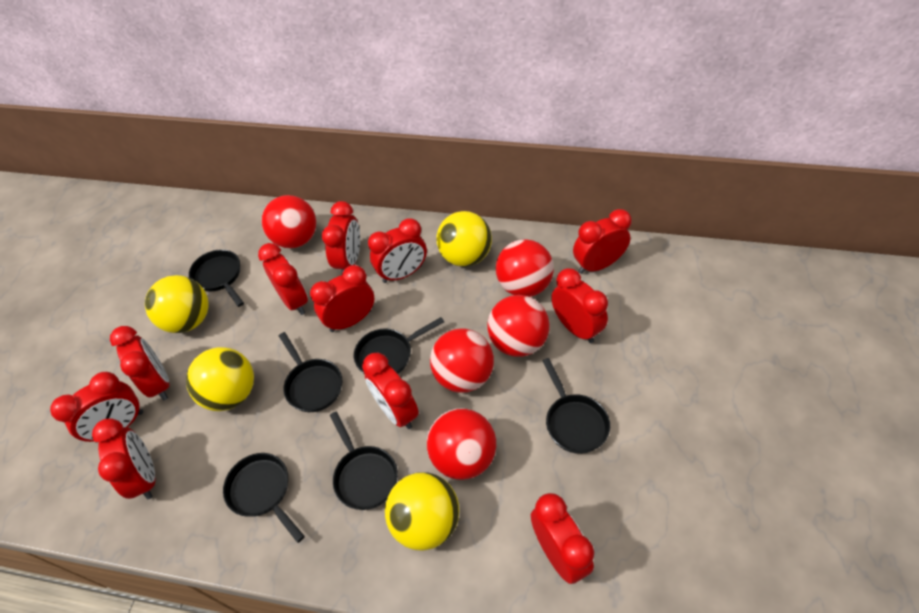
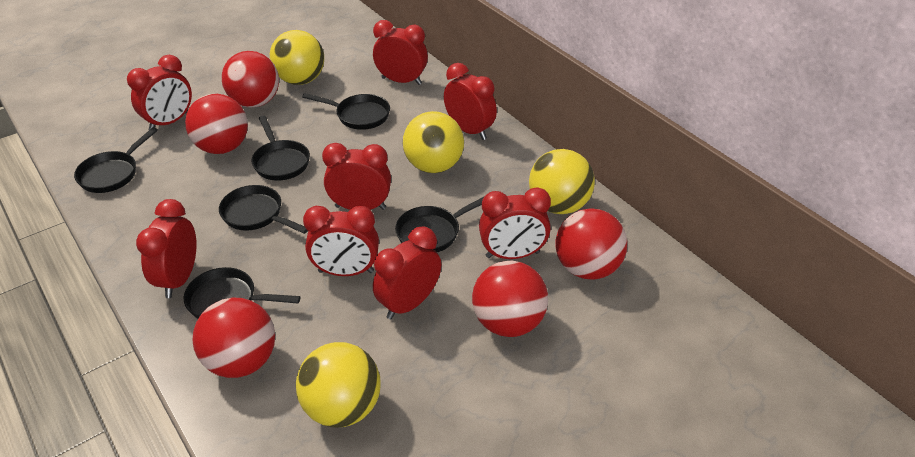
red clock: 11 -> 8

